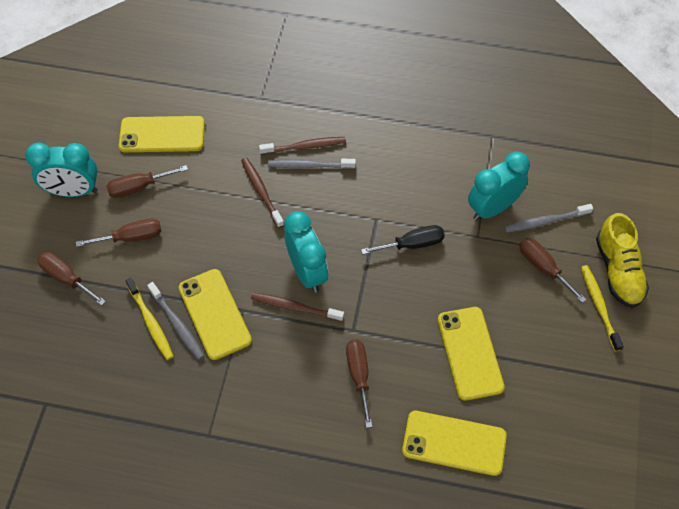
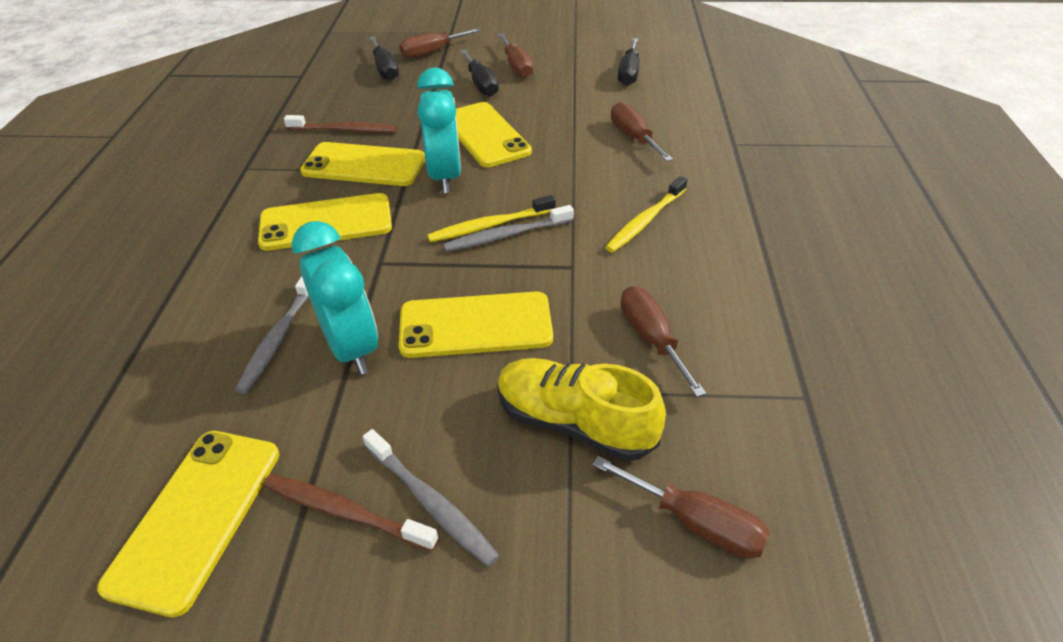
black screwdriver: 1 -> 3
brown toothbrush: 3 -> 2
turquoise clock: 3 -> 2
yellow phone: 4 -> 5

